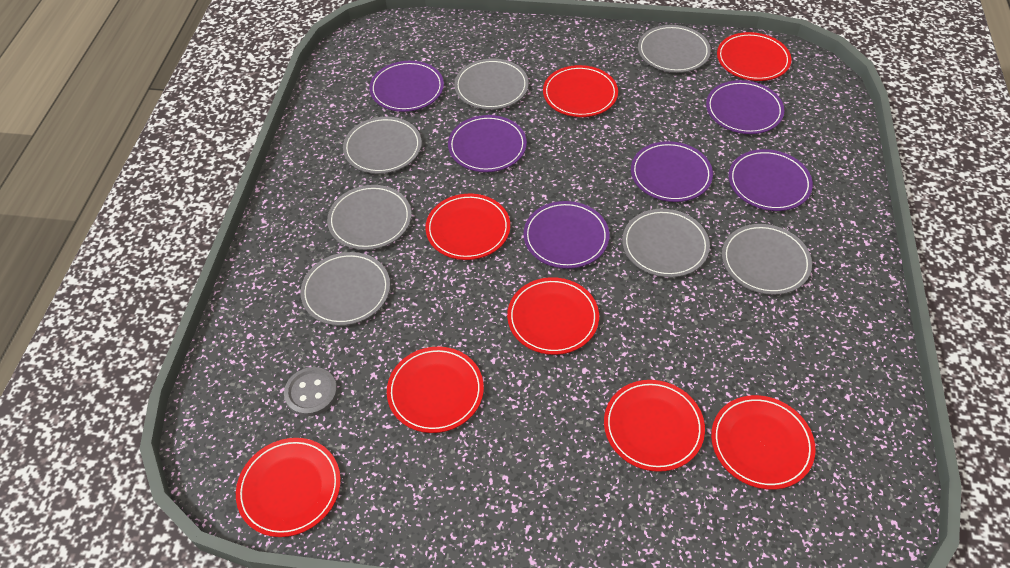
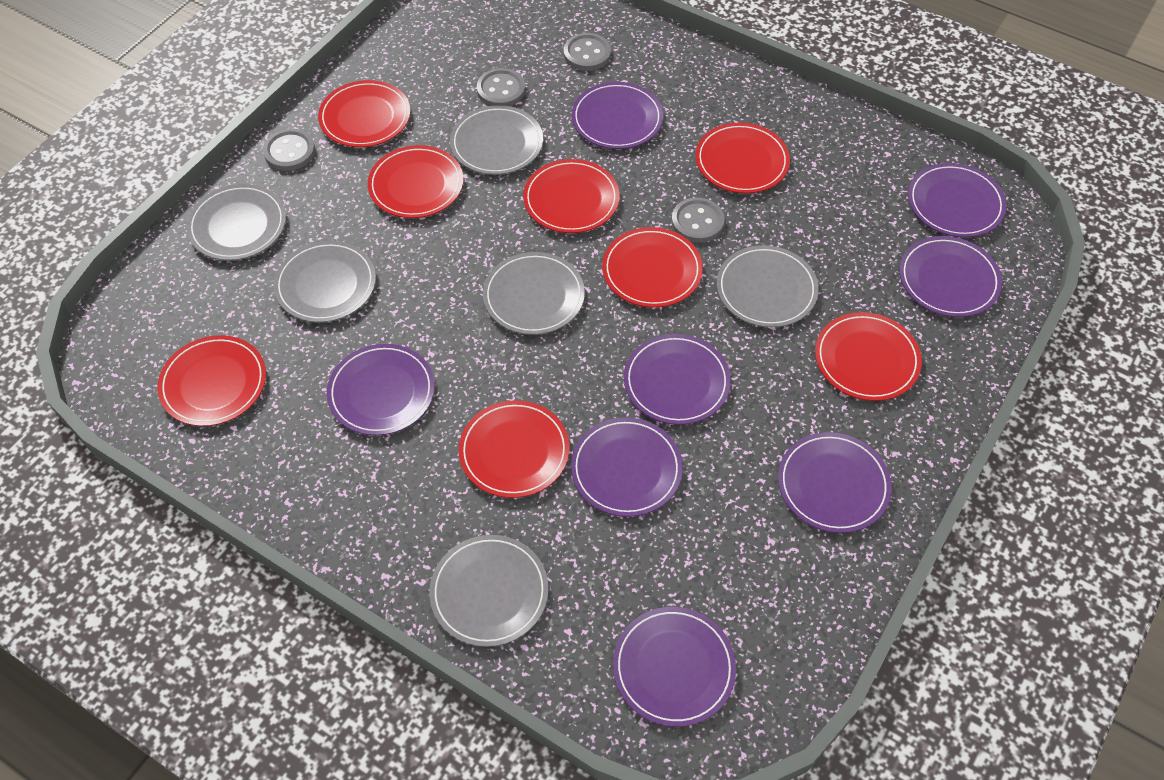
grey button: 1 -> 4
grey plate: 7 -> 6
purple plate: 6 -> 8

